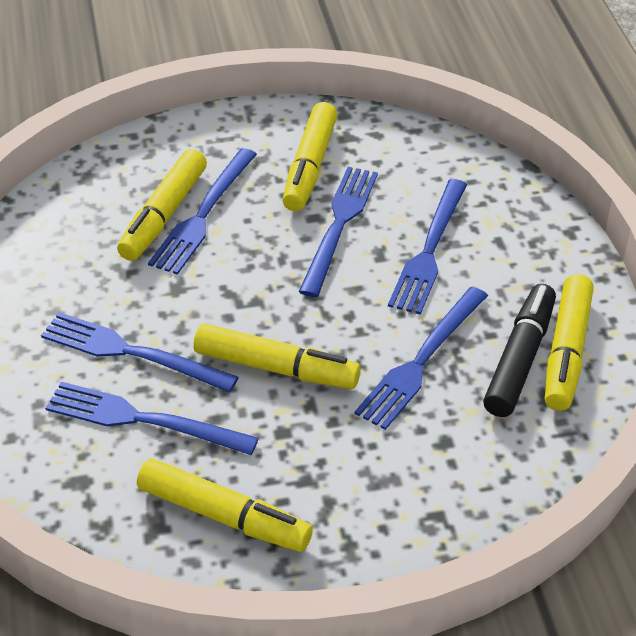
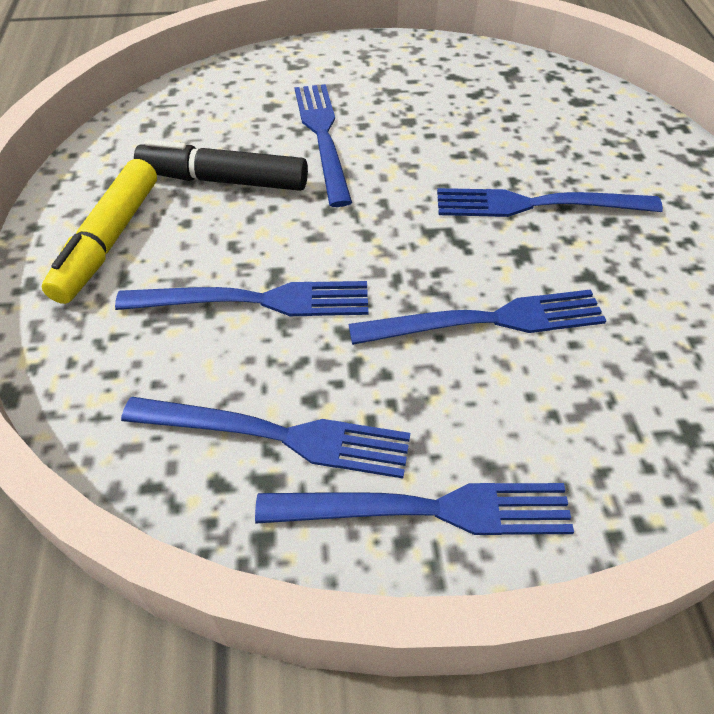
yellow marker: 5 -> 1

